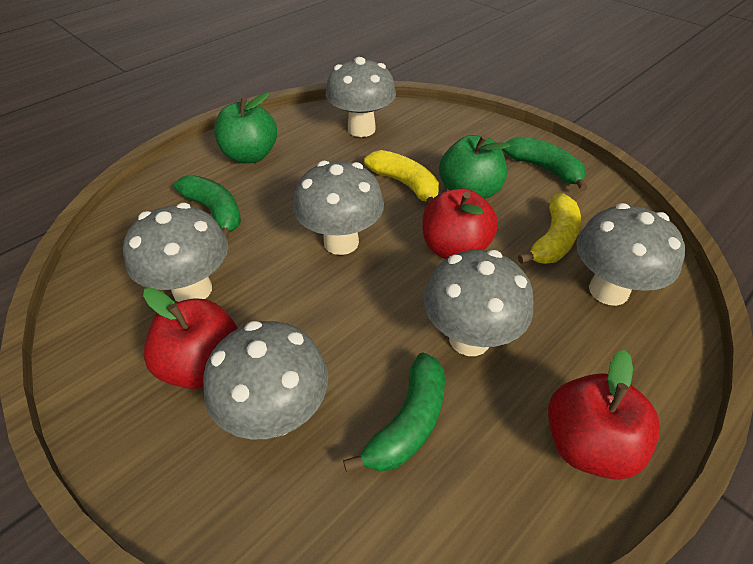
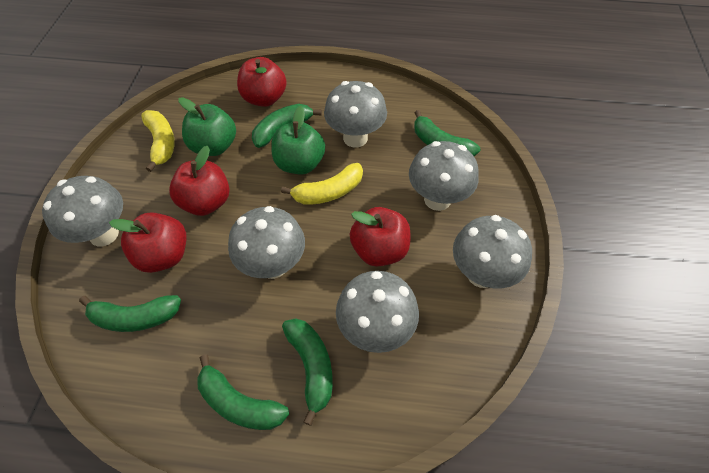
green banana: 3 -> 5
red apple: 3 -> 4

